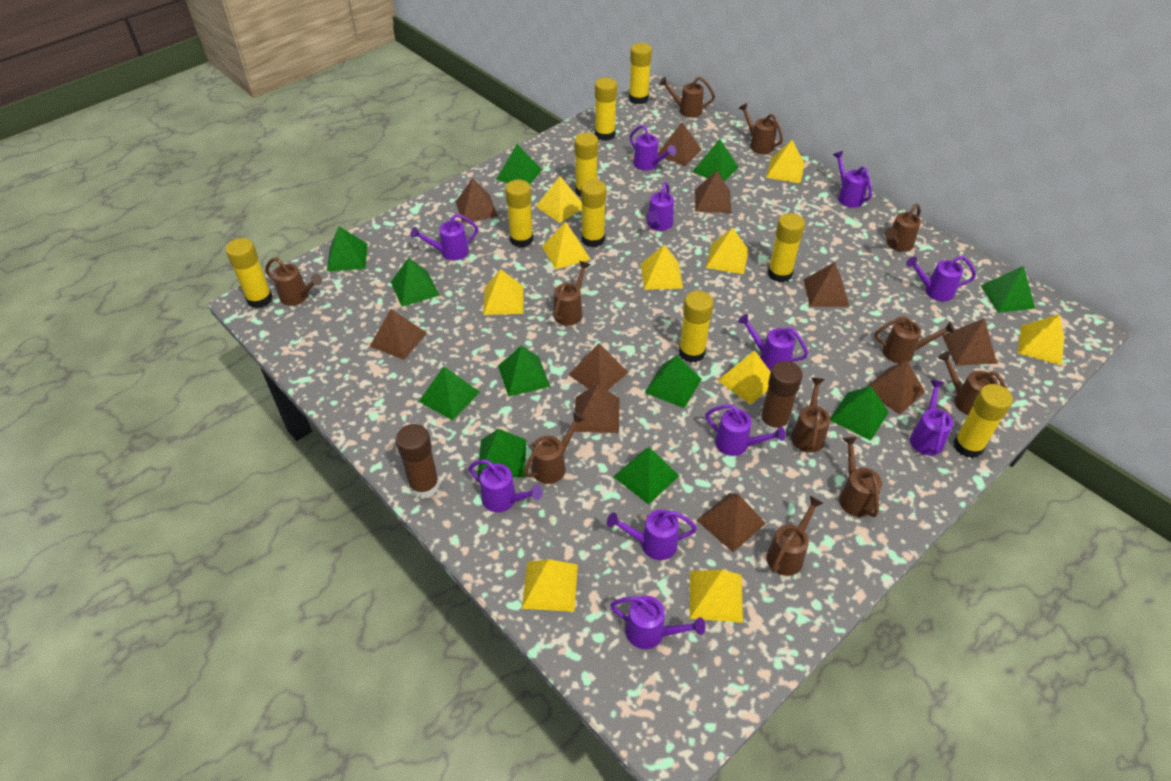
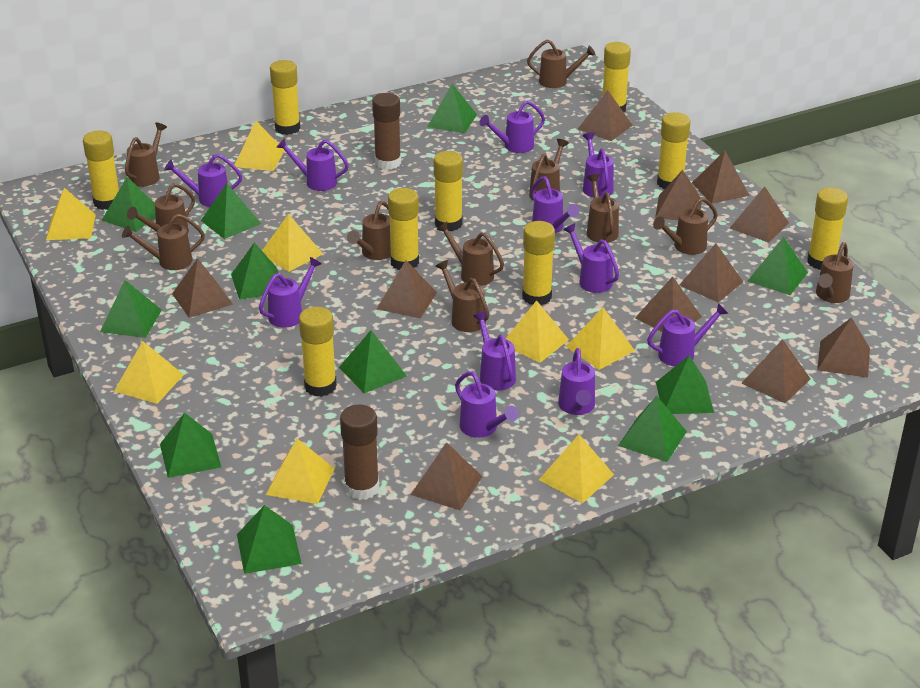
brown pyramid: 10 -> 11
yellow pyramid: 10 -> 8

